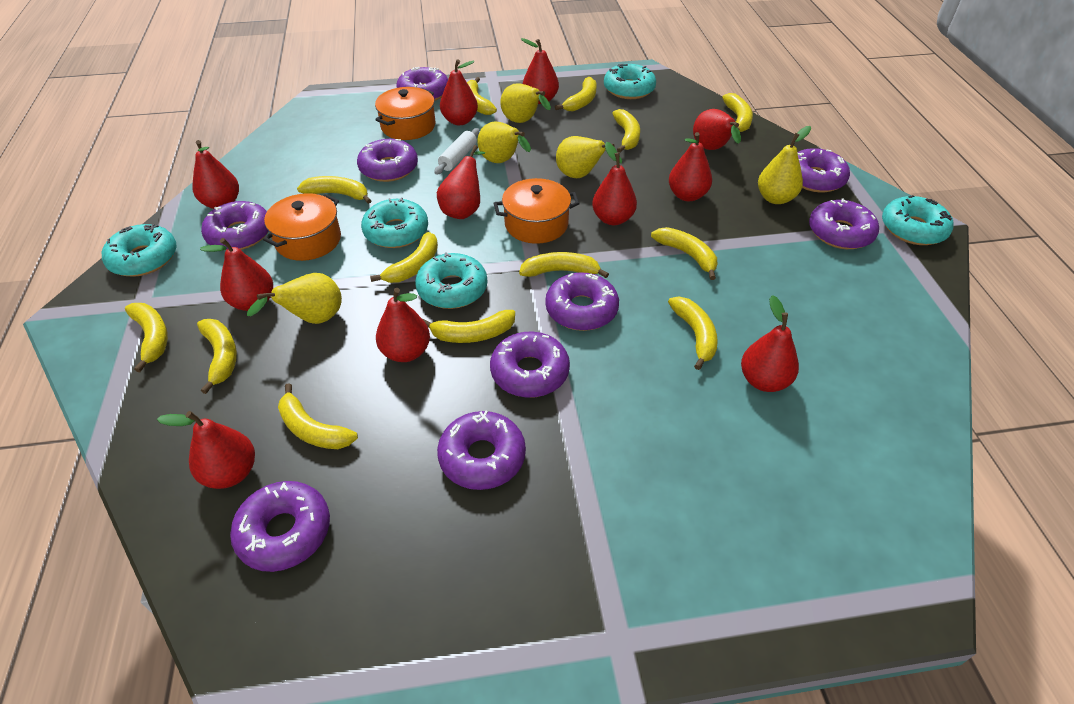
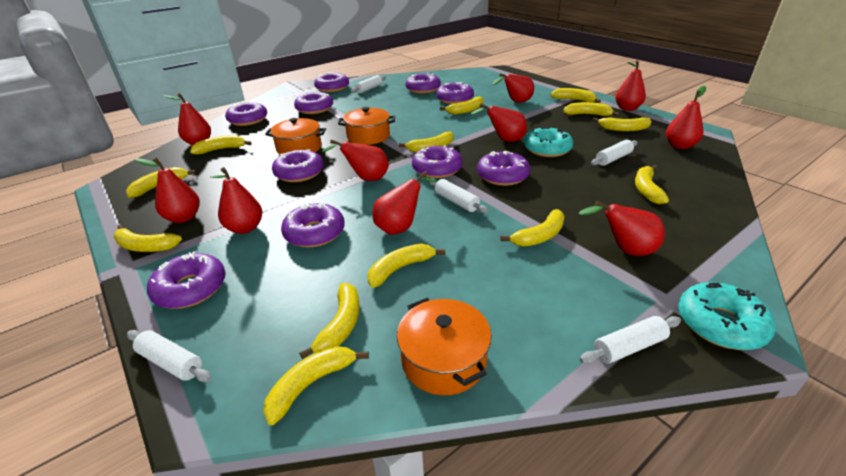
purple donut: 9 -> 10
red pear: 11 -> 10
turquoise donut: 5 -> 2
white rolling pin: 1 -> 5
yellow pear: 5 -> 0

